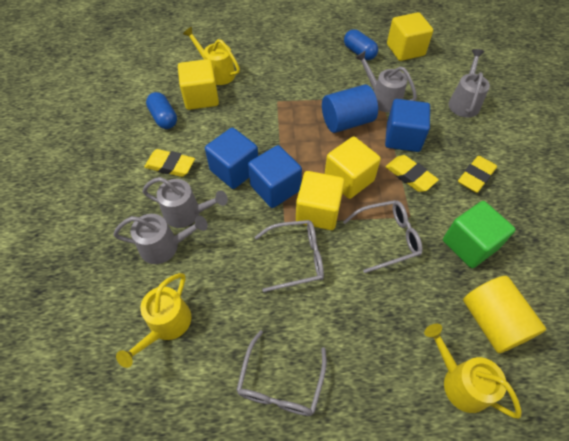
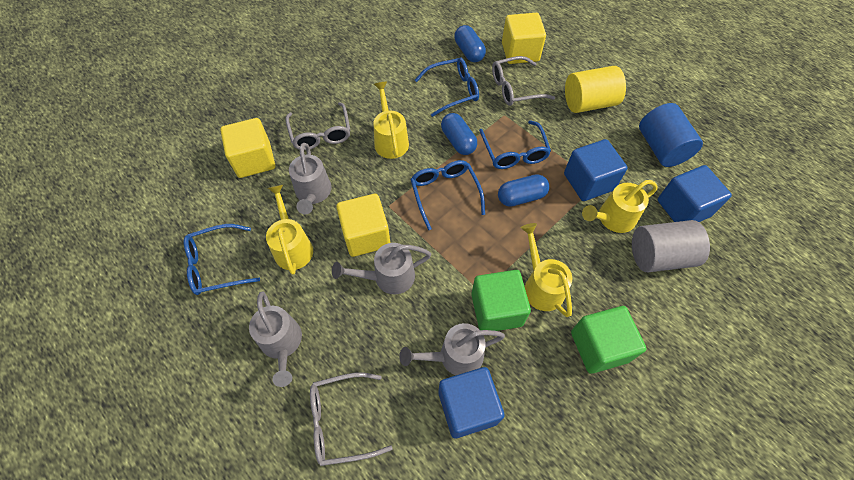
blue capsule: 2 -> 3
blue glasses: 0 -> 4
green cube: 1 -> 2
grey cylinder: 0 -> 1
yellow cube: 4 -> 3
yellow eraser: 3 -> 0
yellow watering can: 3 -> 4

